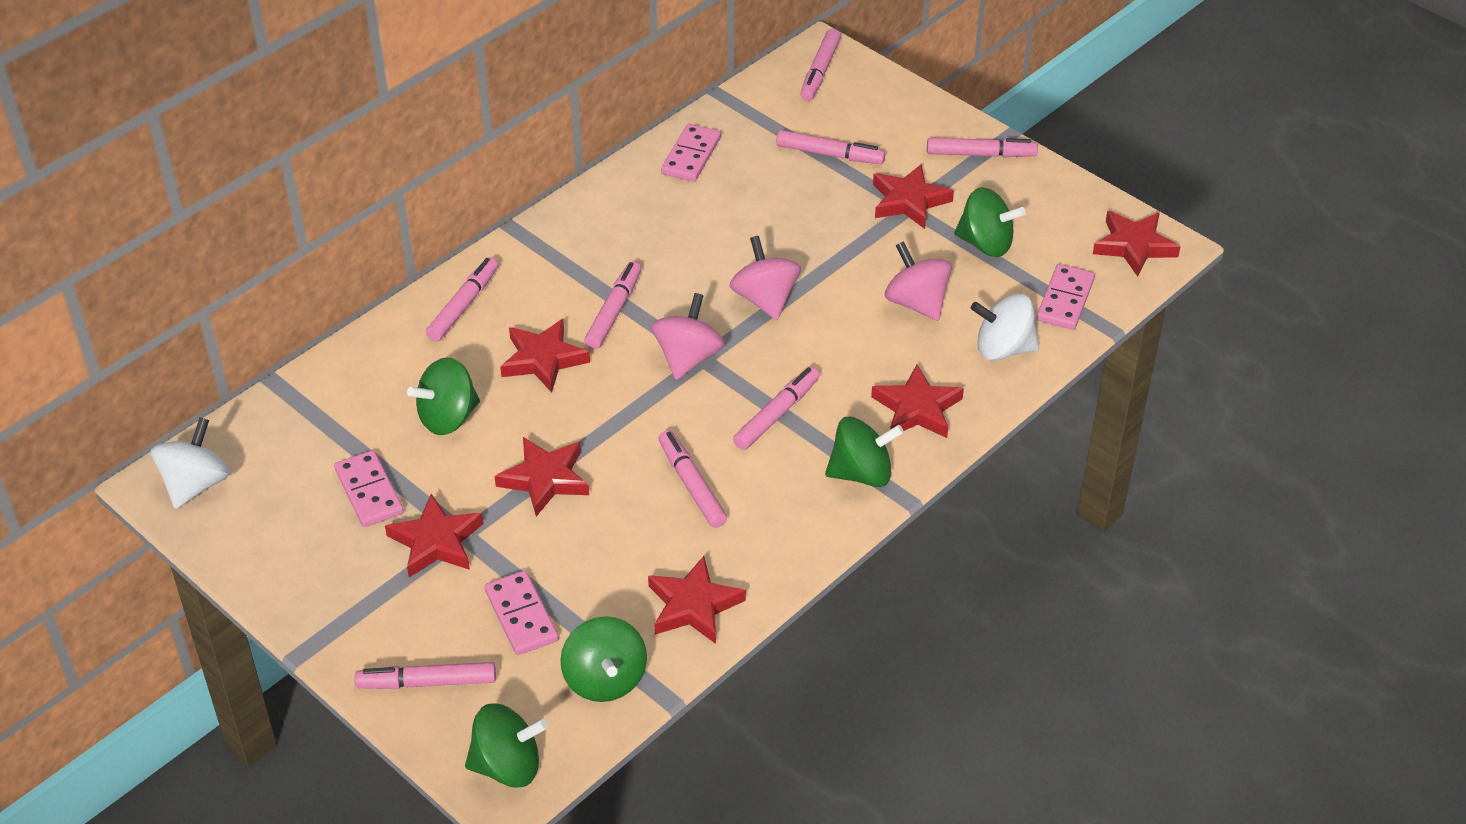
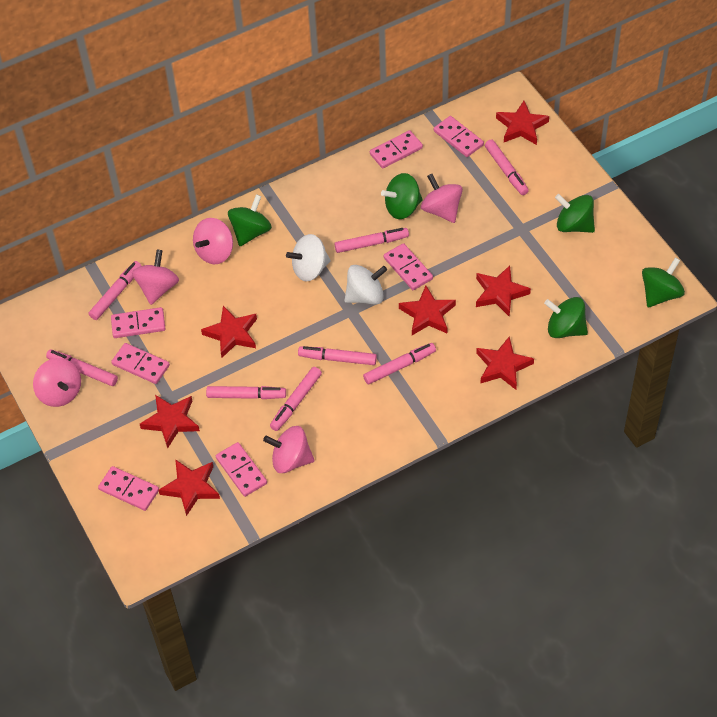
pink domino: 4 -> 7
pink spinning top: 3 -> 5

